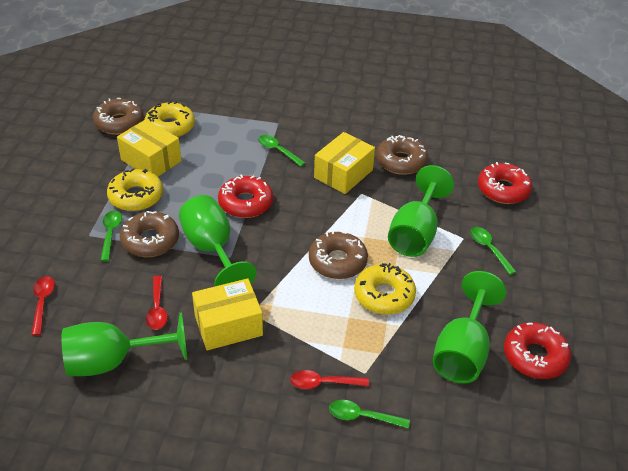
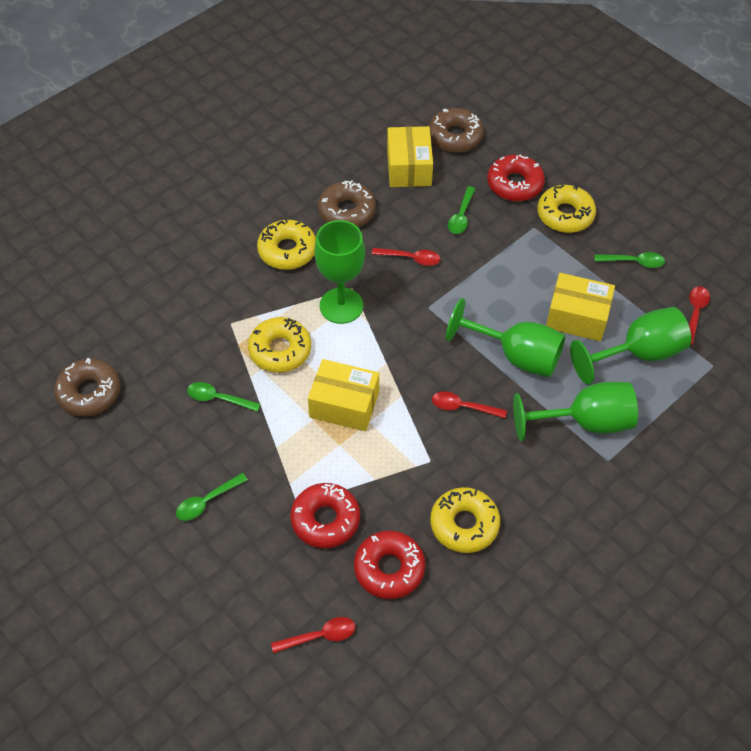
brown donut: 4 -> 3
red spoon: 3 -> 4
yellow donut: 3 -> 4

